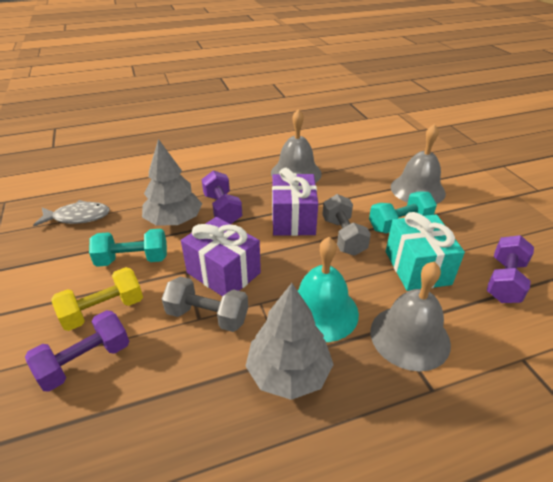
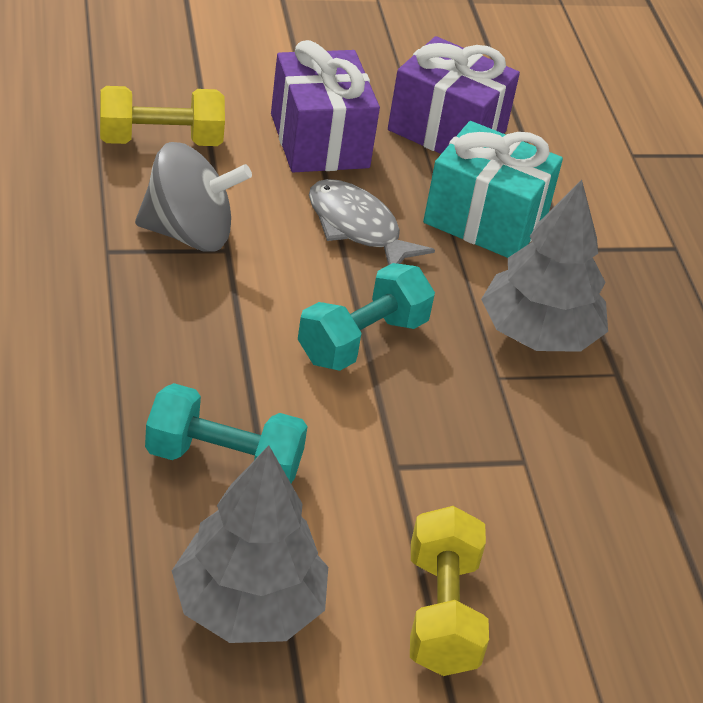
grey bell: 3 -> 0
grey dumbbell: 2 -> 0
grey spinning top: 0 -> 1
purple dumbbell: 3 -> 0
turquoise bell: 1 -> 0
yellow dumbbell: 1 -> 2

